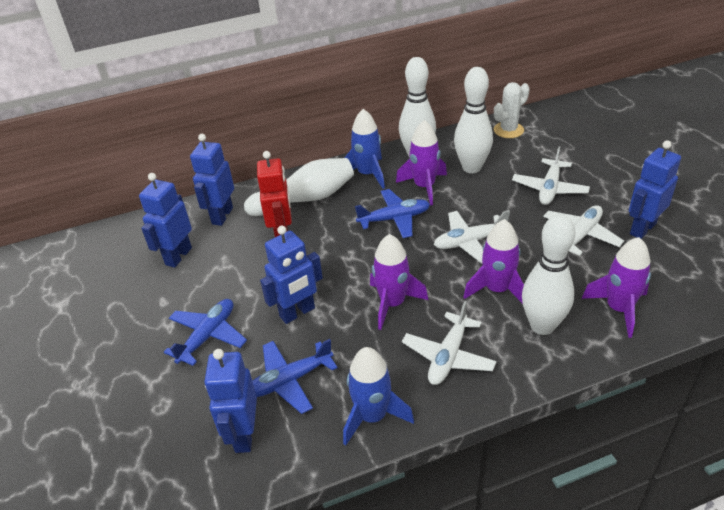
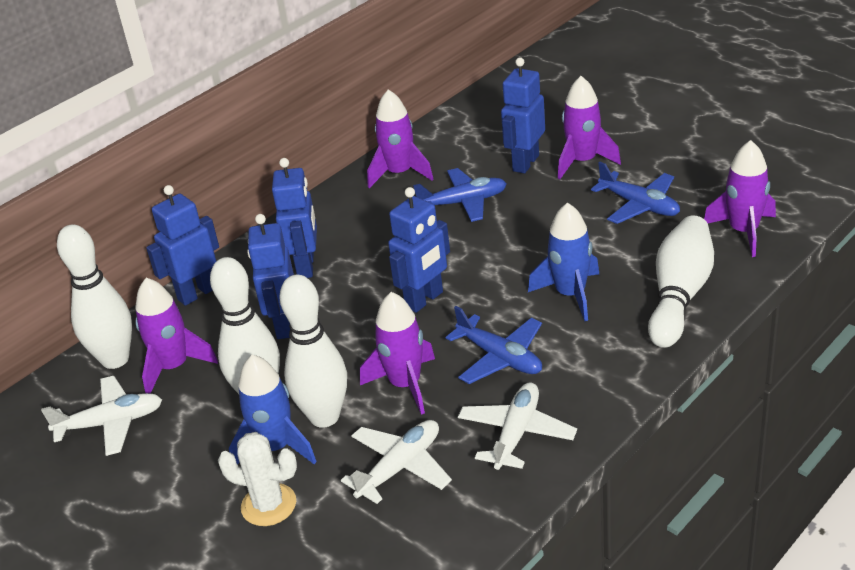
purple rocket: 4 -> 5
red robot: 1 -> 0
white plane: 4 -> 3

